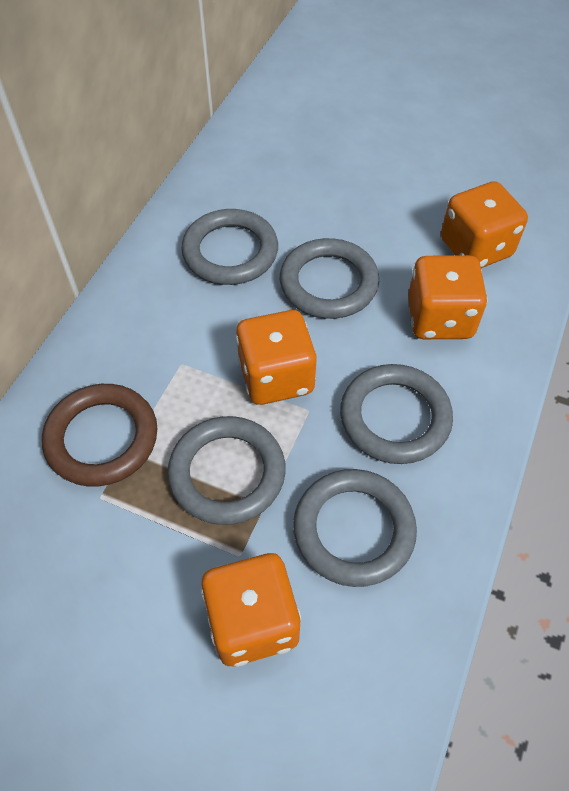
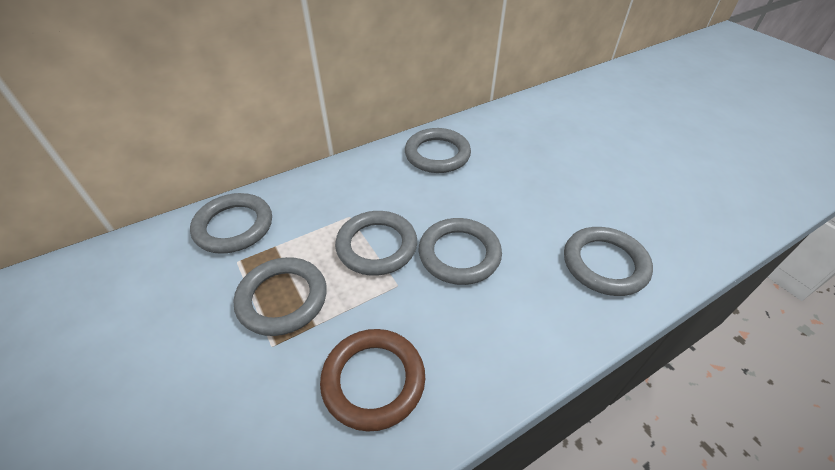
grey ring: 5 -> 6
orange dice: 4 -> 0

